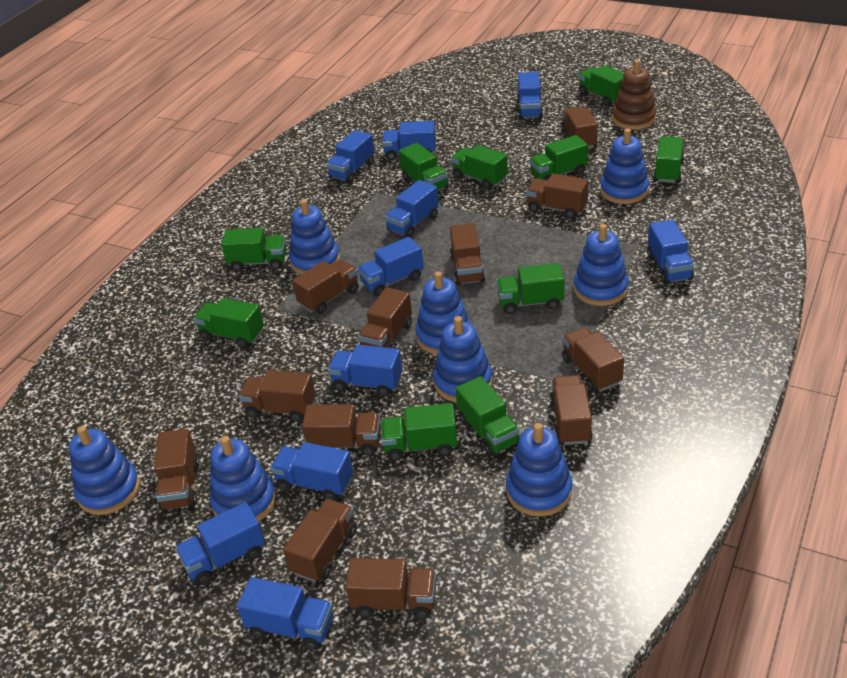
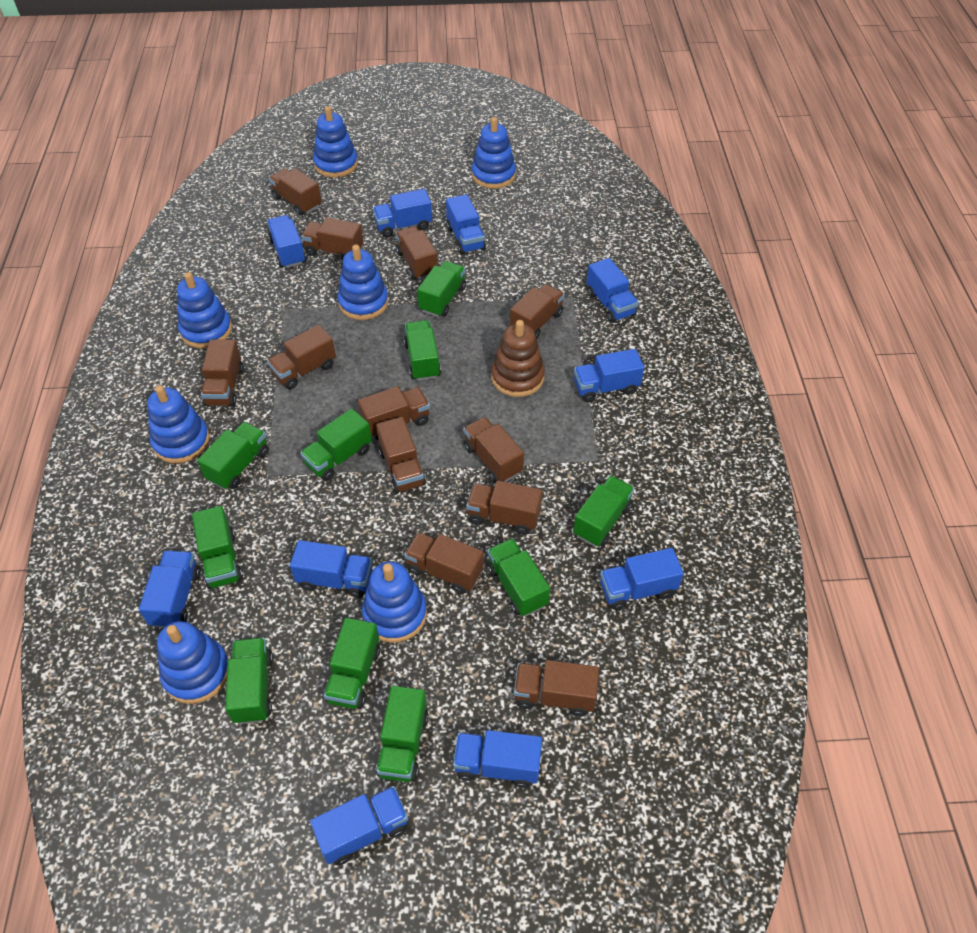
blue stacking toy: 8 -> 7

